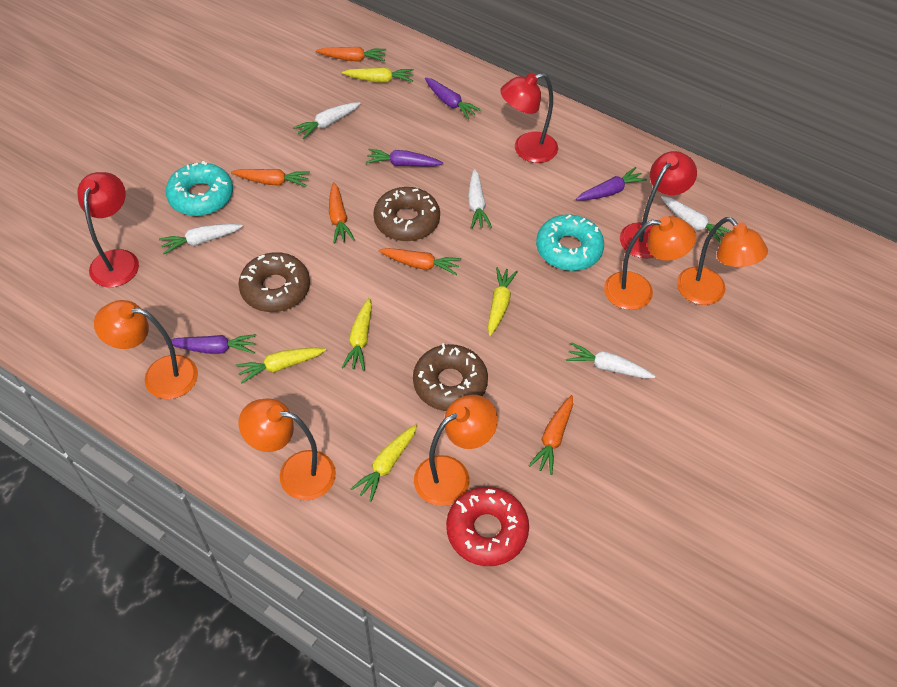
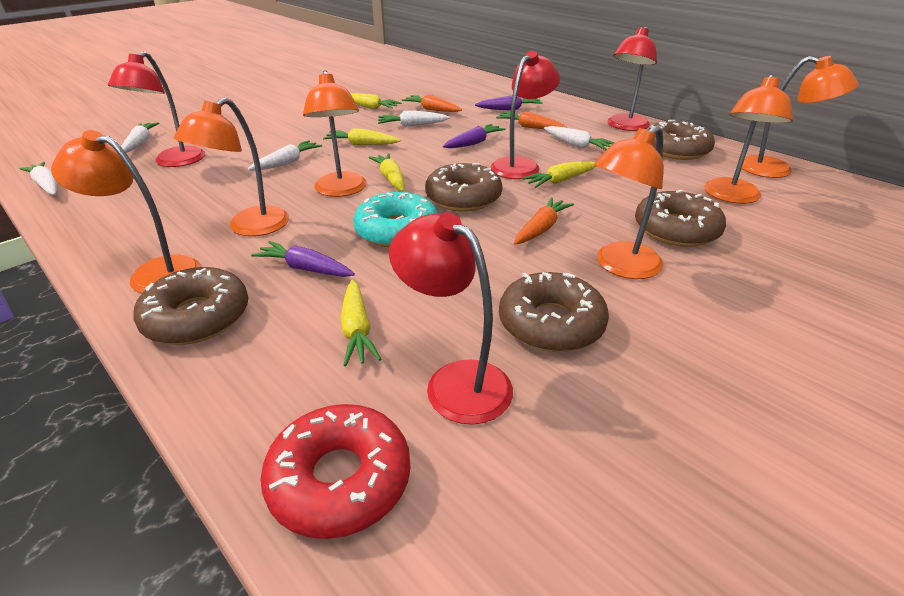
brown donut: 3 -> 5
orange carrot: 5 -> 3
orange lamp: 5 -> 6
purple carrot: 4 -> 3
red lamp: 3 -> 4
turquoise donut: 2 -> 1

